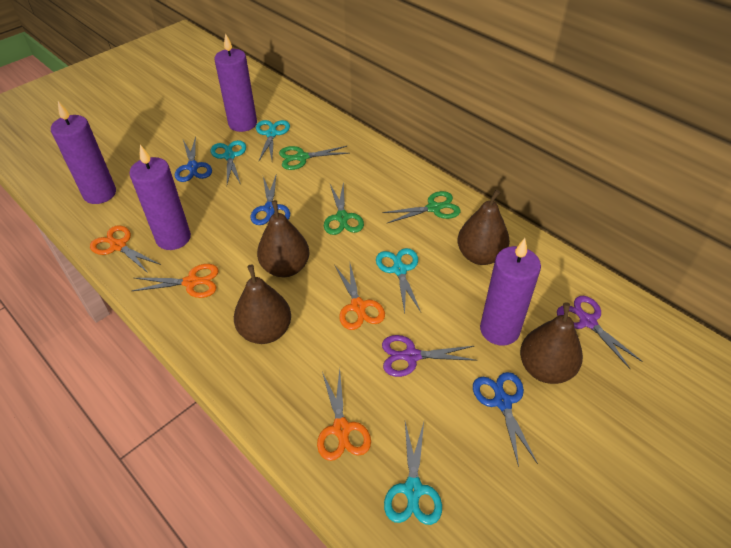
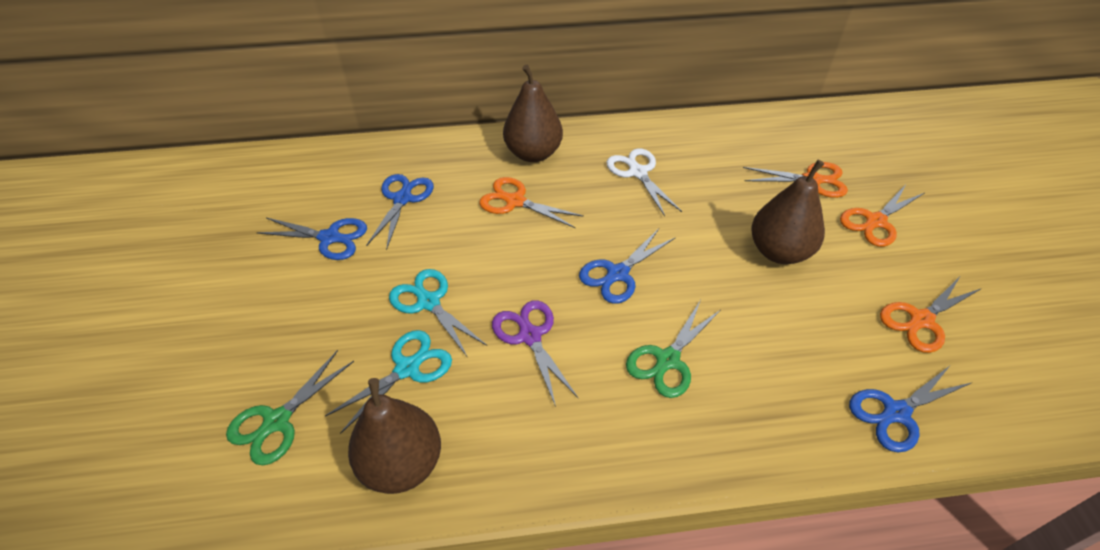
blue scissors: 3 -> 4
brown pear: 4 -> 3
green scissors: 3 -> 2
purple candle: 4 -> 0
purple scissors: 2 -> 1
turquoise scissors: 4 -> 2
white scissors: 0 -> 1

